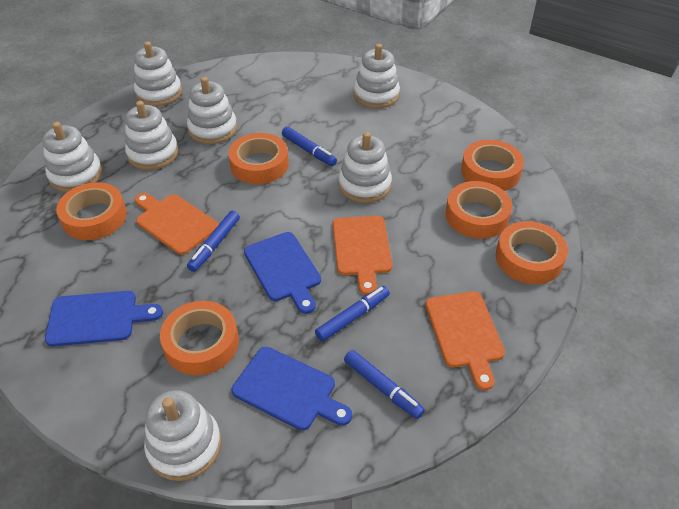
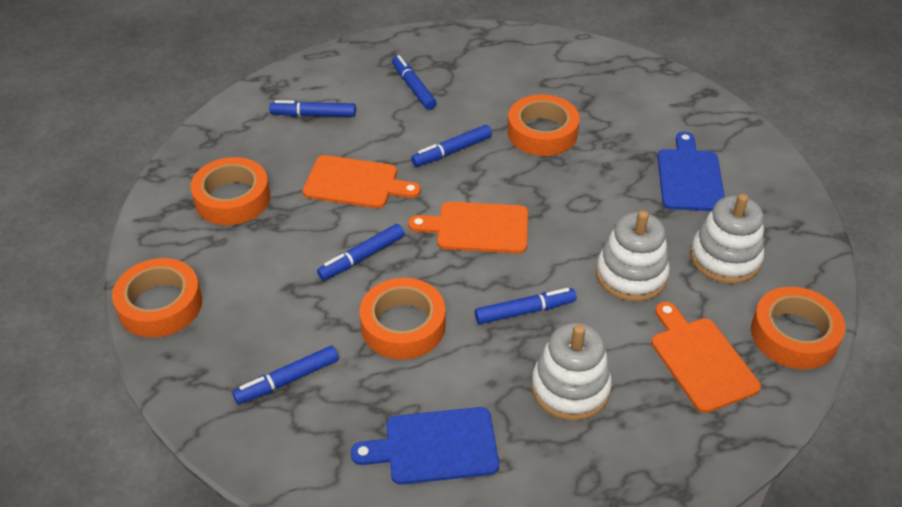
blue cutting board: 3 -> 2
blue marker: 4 -> 6
orange tape: 6 -> 5
white stacking toy: 7 -> 3

